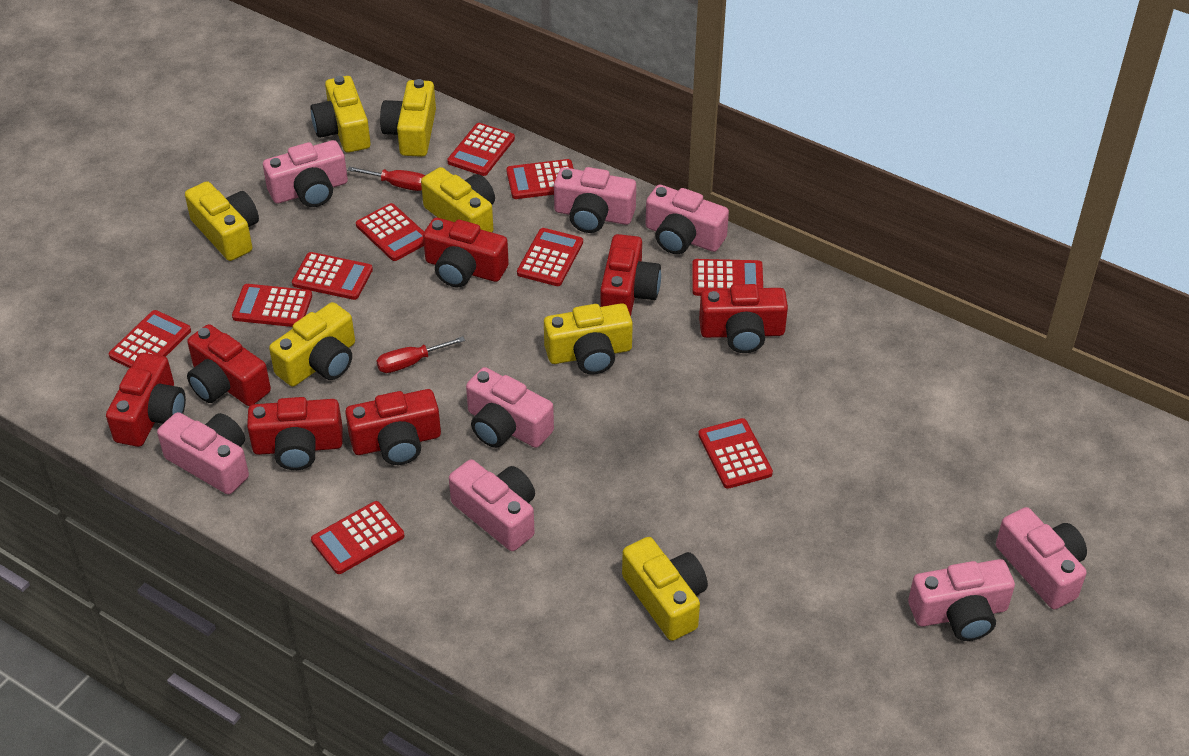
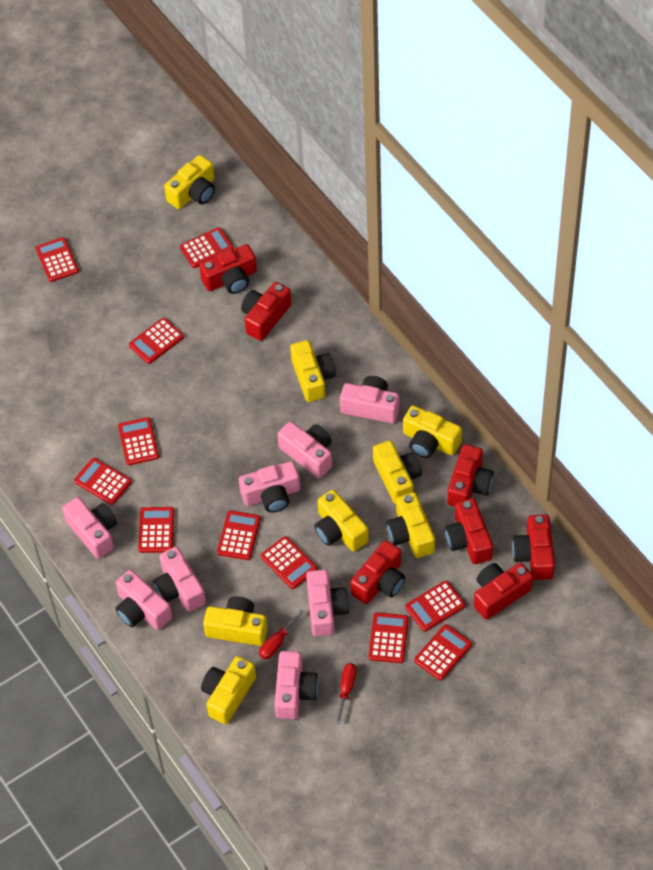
red calculator: 10 -> 11
yellow camera: 7 -> 8

